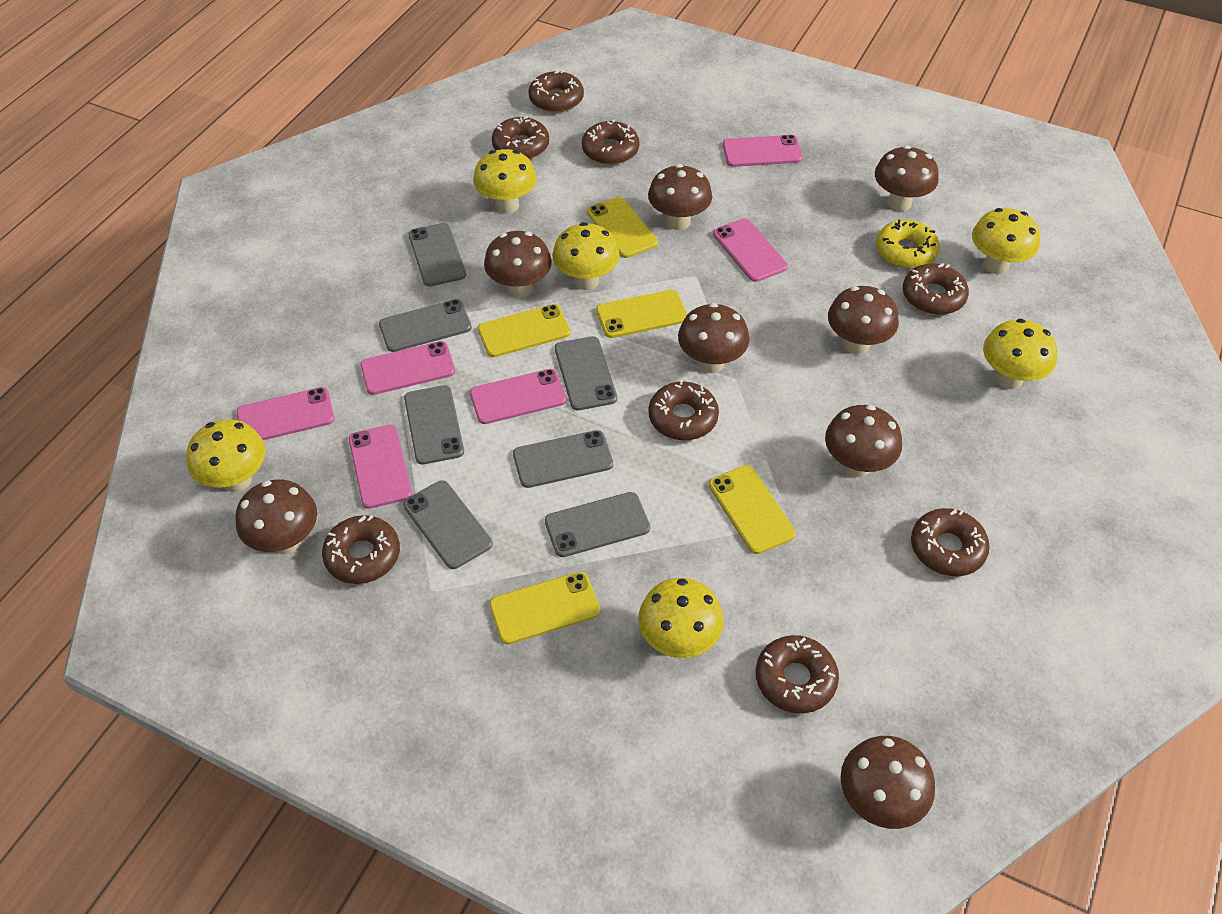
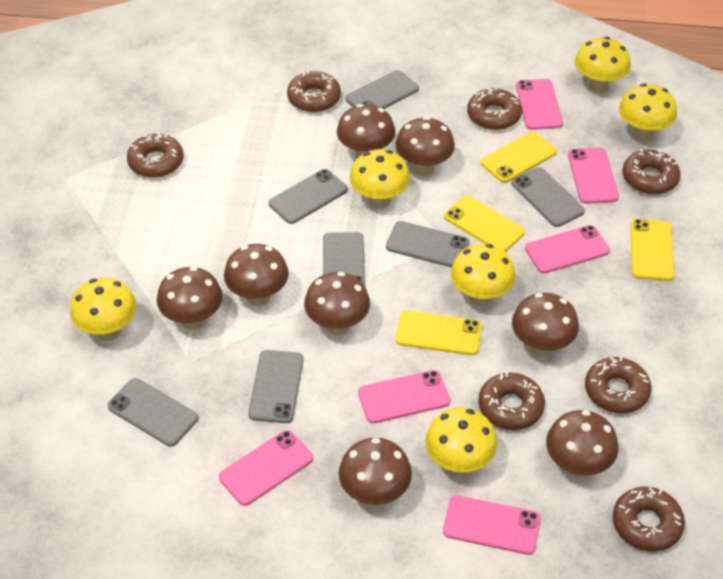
brown donut: 8 -> 7
yellow donut: 1 -> 0
yellow phone: 5 -> 4

